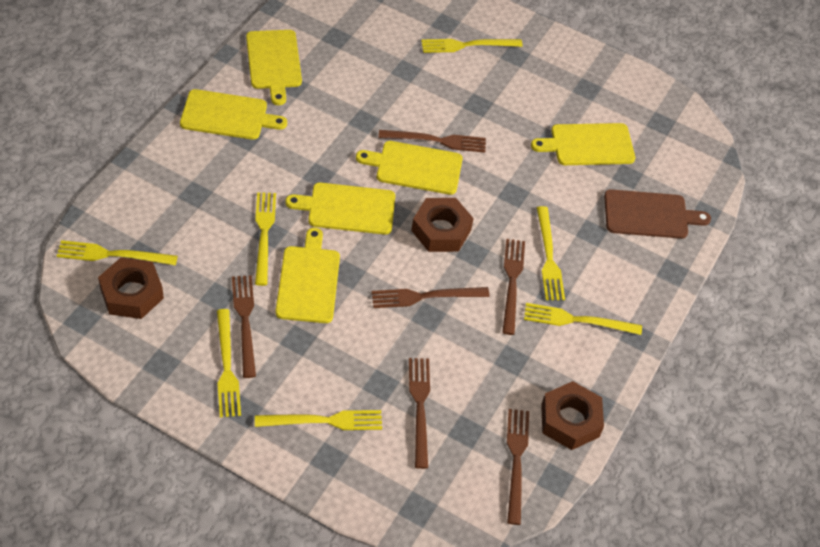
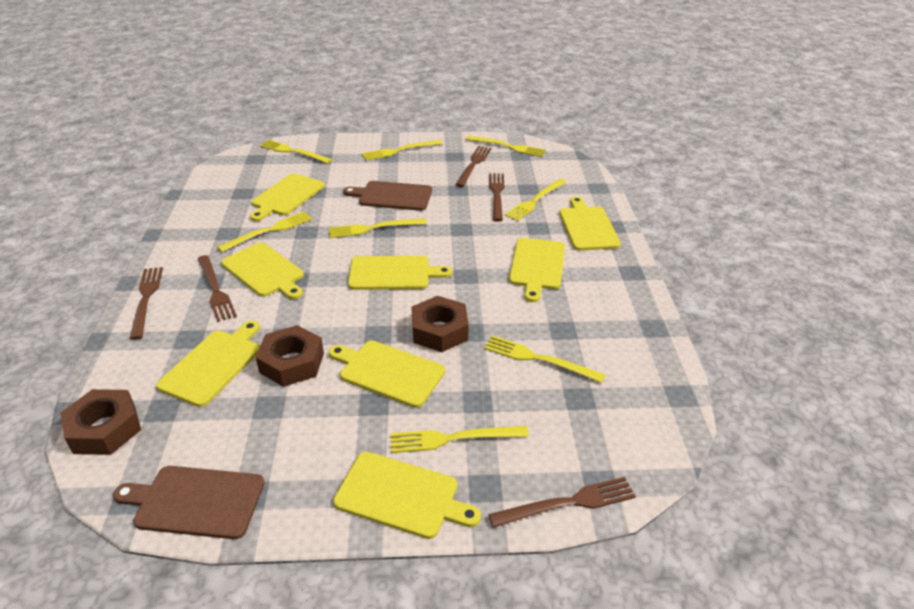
brown cutting board: 1 -> 2
brown fork: 6 -> 5
yellow cutting board: 6 -> 8
yellow fork: 7 -> 8

